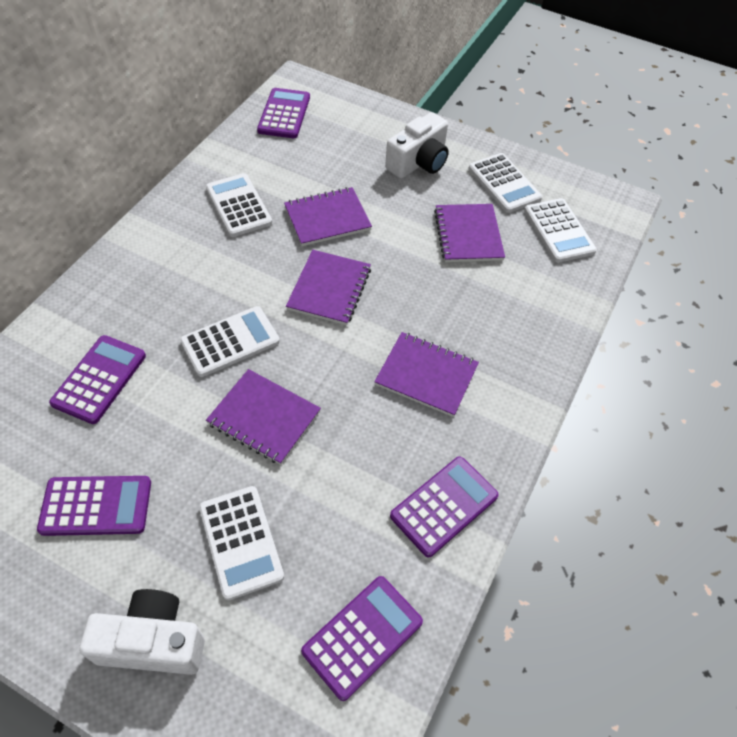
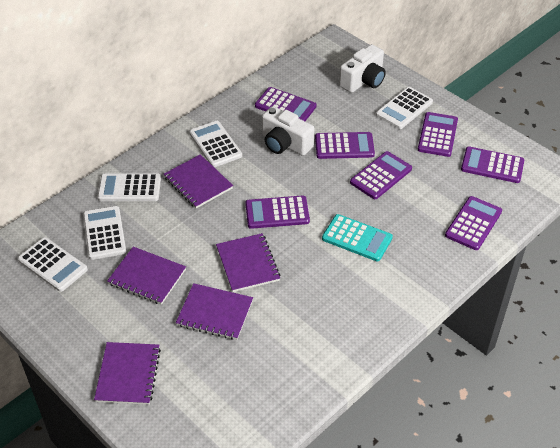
purple calculator: 5 -> 7
turquoise calculator: 0 -> 1

